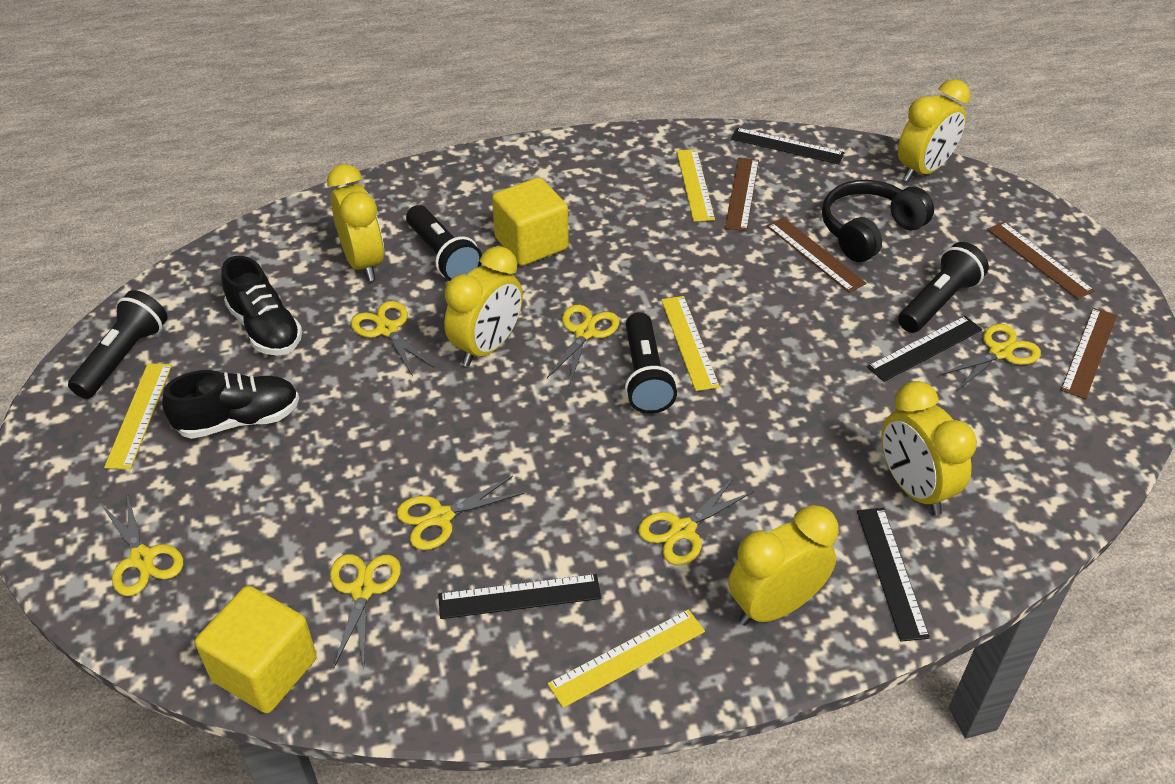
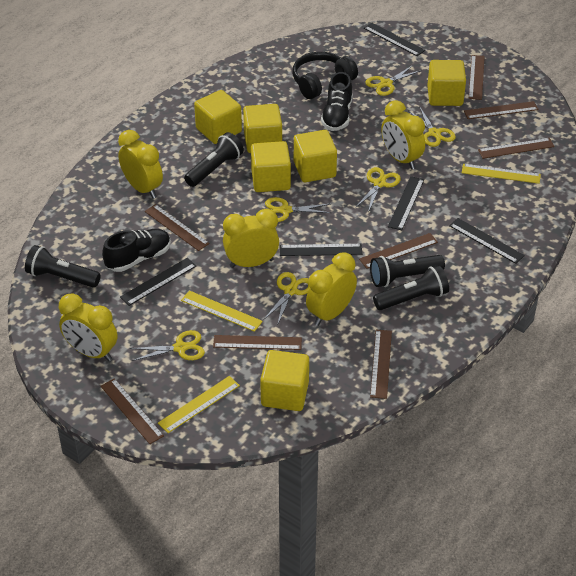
black ruler: 4 -> 5
brown ruler: 4 -> 8
yellow cube: 2 -> 6
yellow ruler: 4 -> 3
yellow scissors: 7 -> 6

